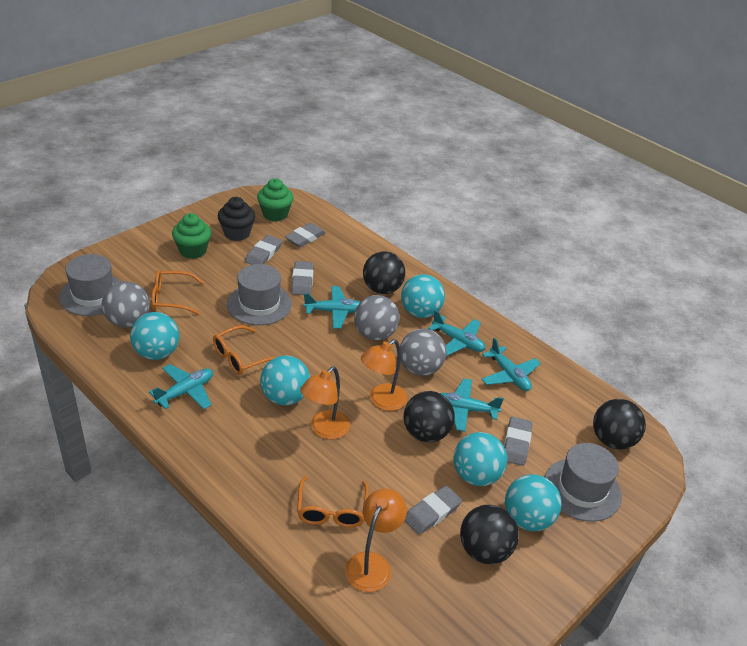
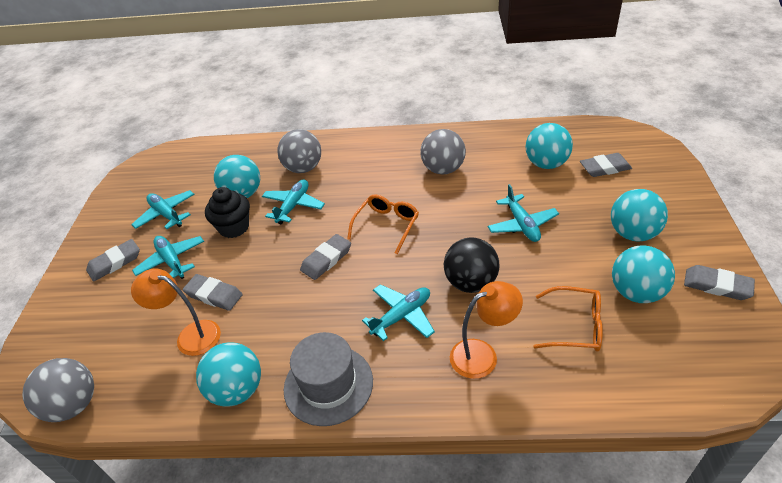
black ball: 4 -> 1
green cupcake: 2 -> 0
grey hat: 3 -> 1
orange glasses: 3 -> 2
orange lamp: 3 -> 2

